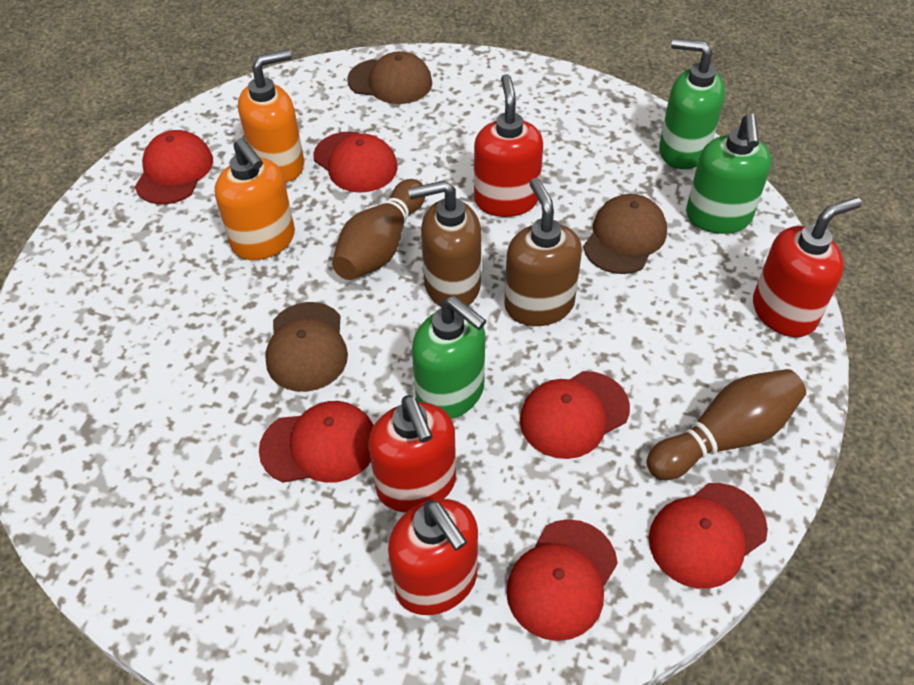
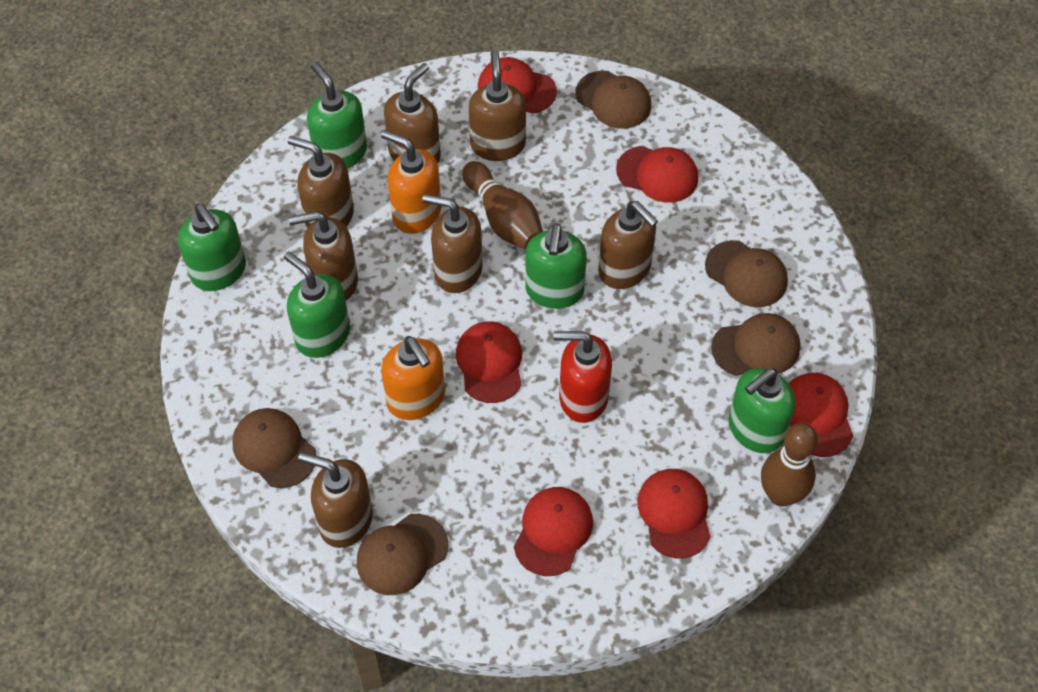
brown cap: 3 -> 5
brown soap dispenser: 2 -> 7
green soap dispenser: 3 -> 5
red soap dispenser: 4 -> 1

